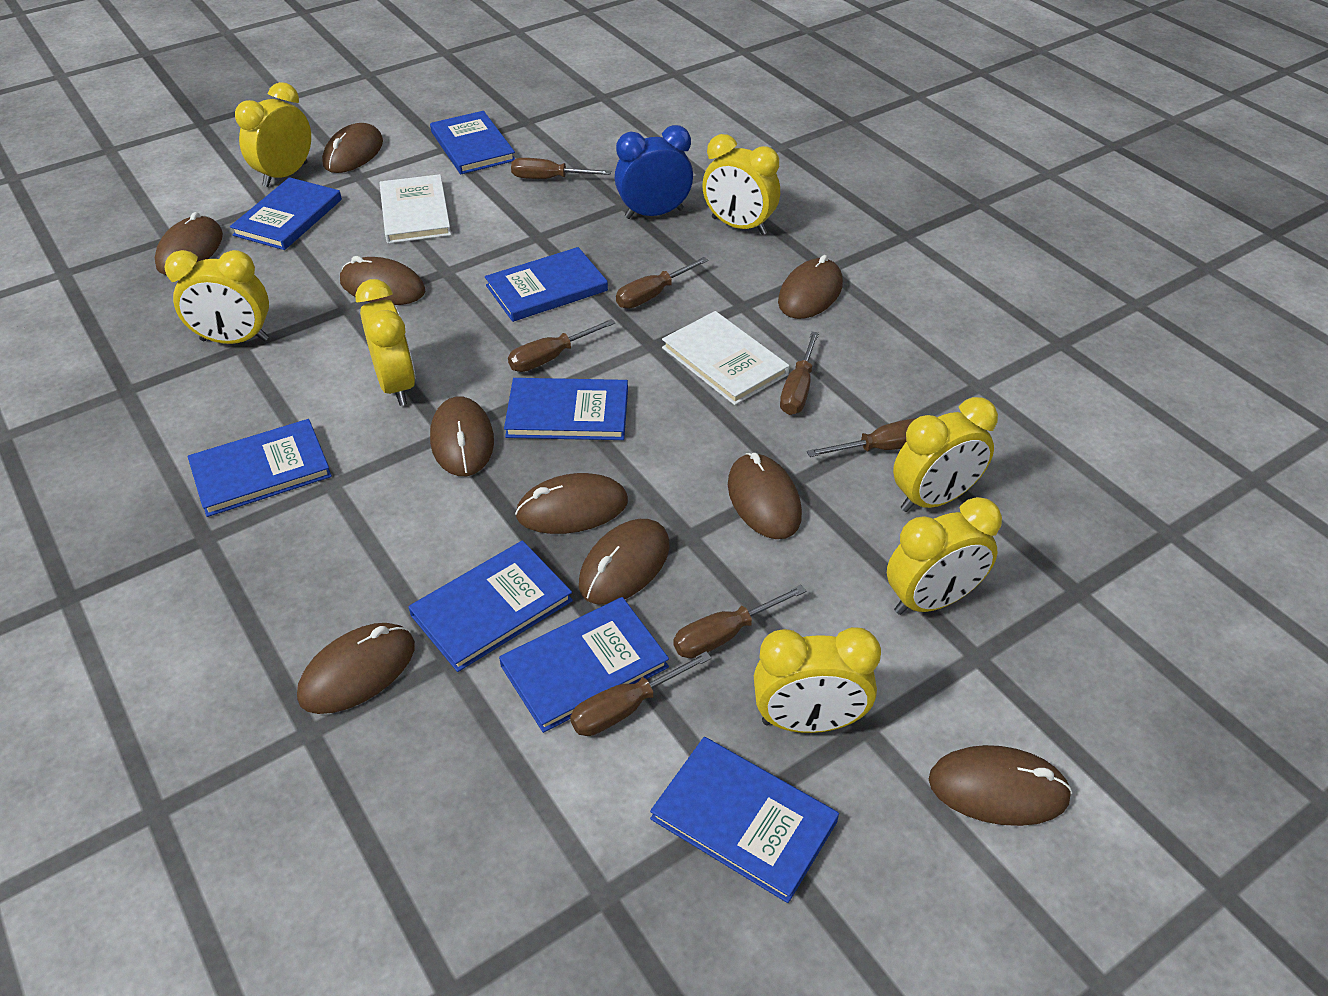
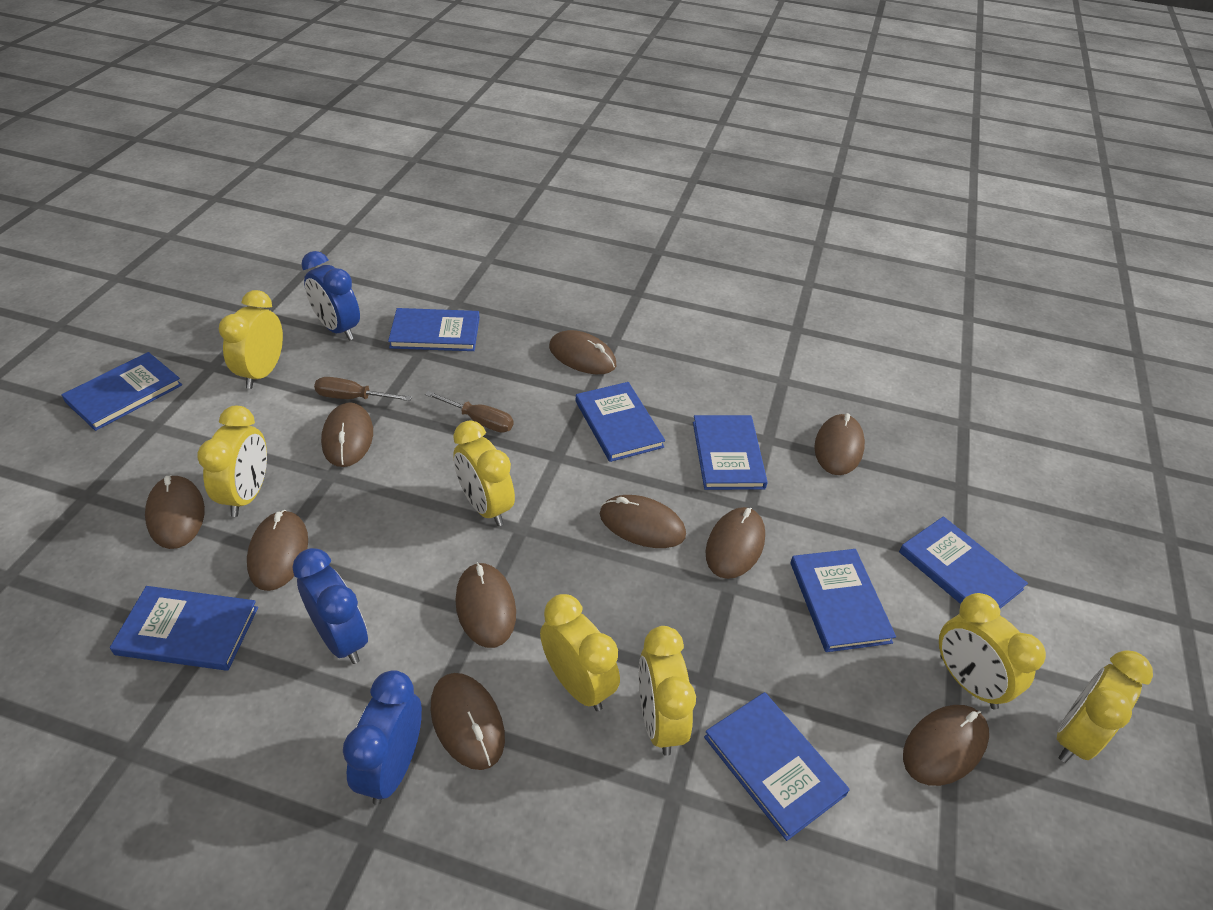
blue clock: 1 -> 3
brown screwdriver: 7 -> 2
white book: 2 -> 0

